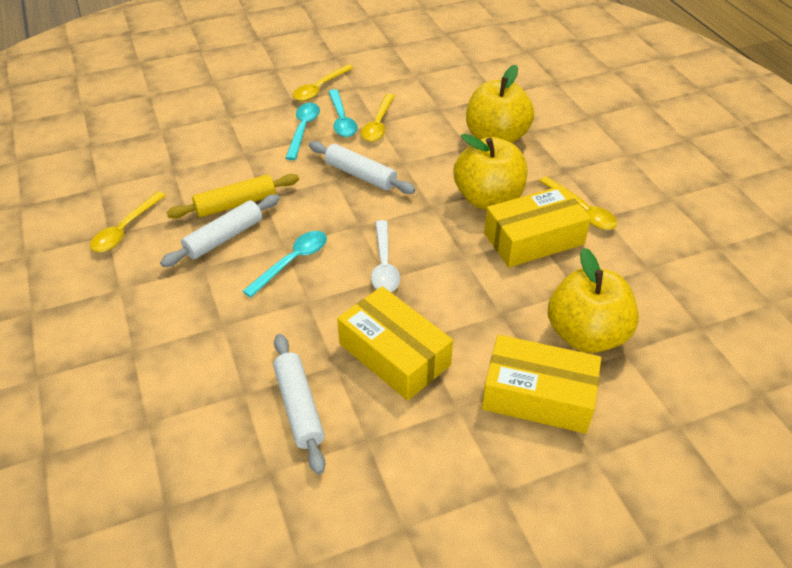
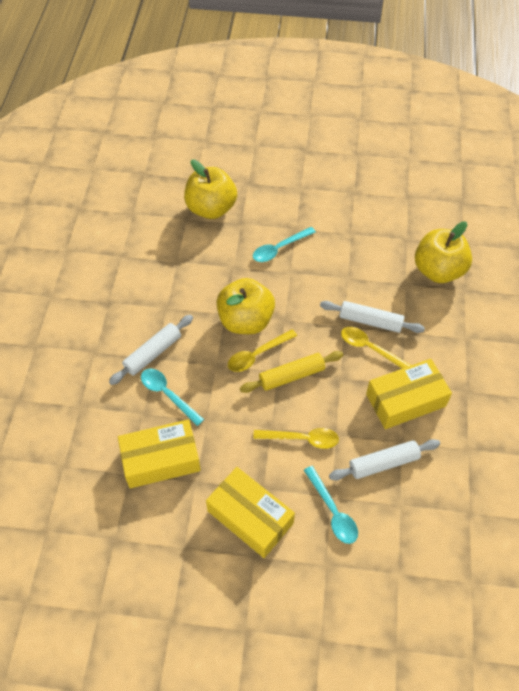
white spoon: 1 -> 0
yellow spoon: 4 -> 3

